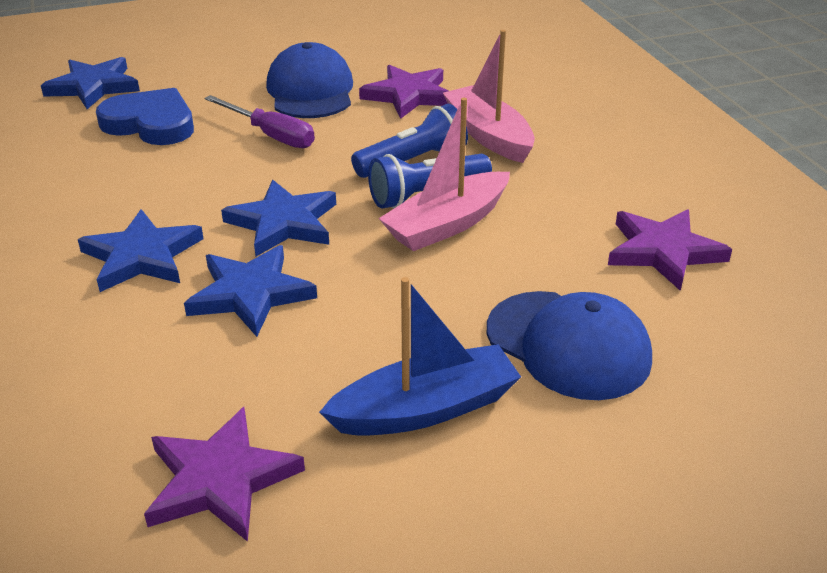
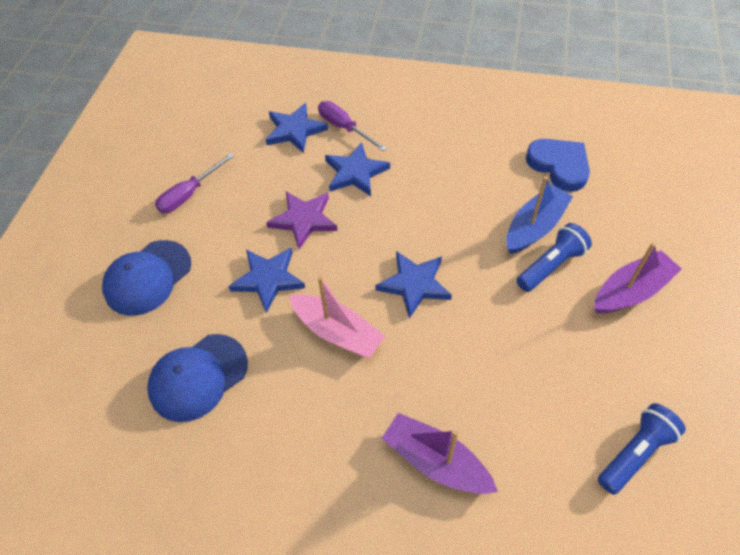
pink boat: 2 -> 1
purple boat: 0 -> 2
purple screwdriver: 1 -> 2
purple star: 3 -> 1

